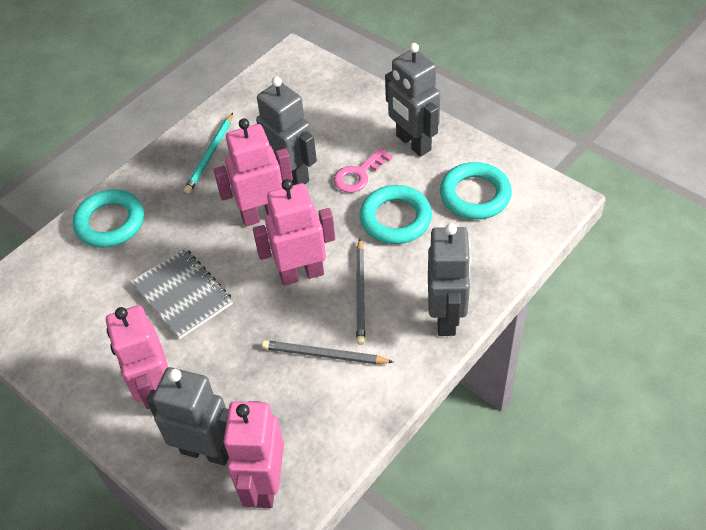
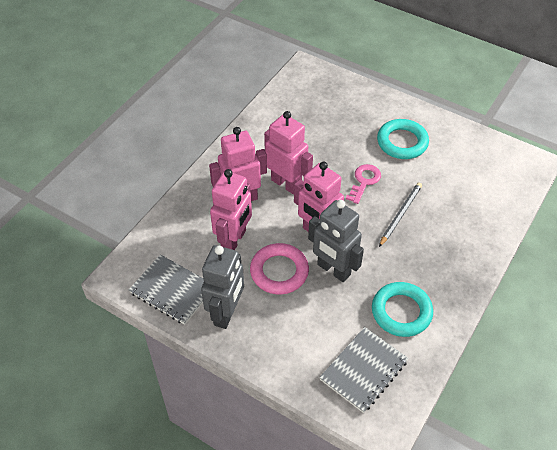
grey notebook: 1 -> 2
grey pencil: 2 -> 1
grey robot: 4 -> 2
pink ring: 0 -> 1
turquoise pencil: 1 -> 0
turquoise ring: 3 -> 2

